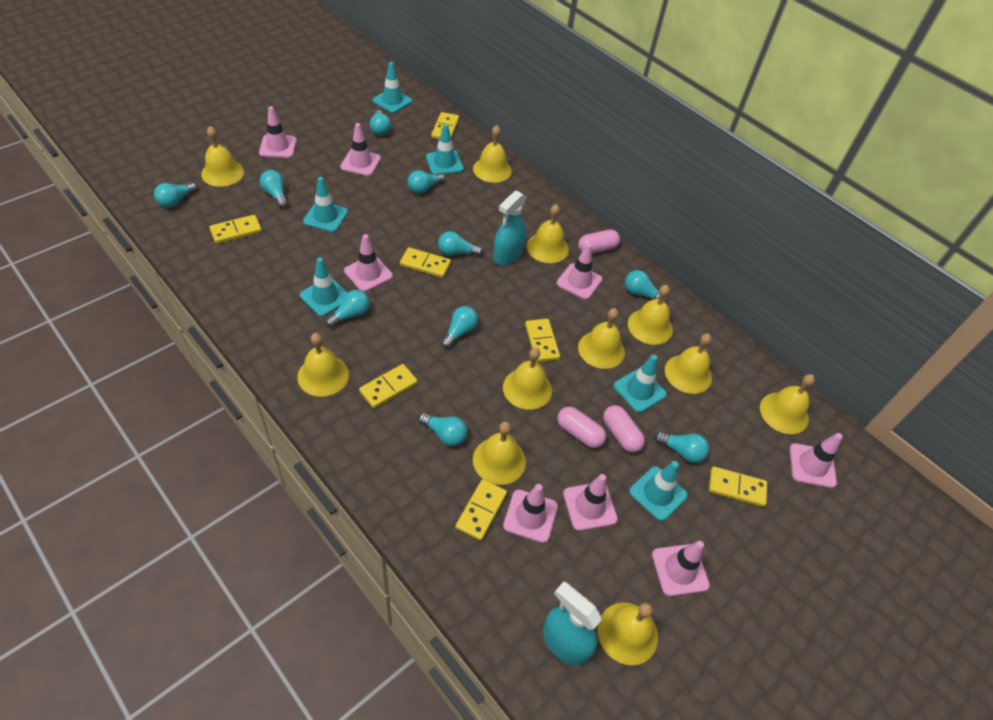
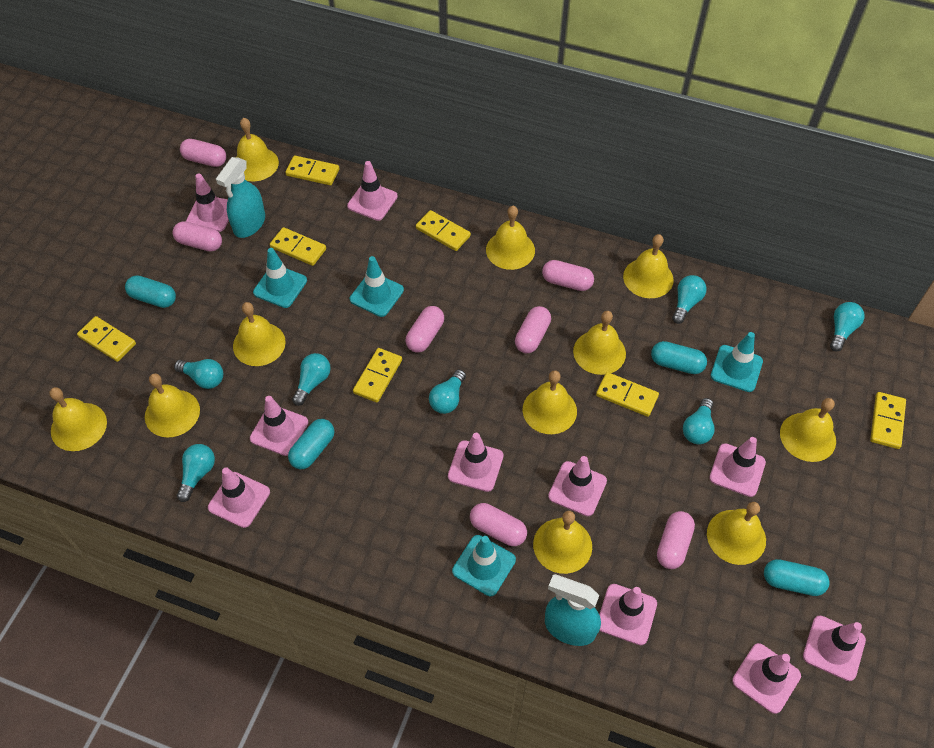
pink capsule: 3 -> 7
pink traffic cone: 8 -> 10
turquoise capsule: 0 -> 4
turquoise light bulb: 10 -> 7
turquoise traffic cone: 6 -> 4

